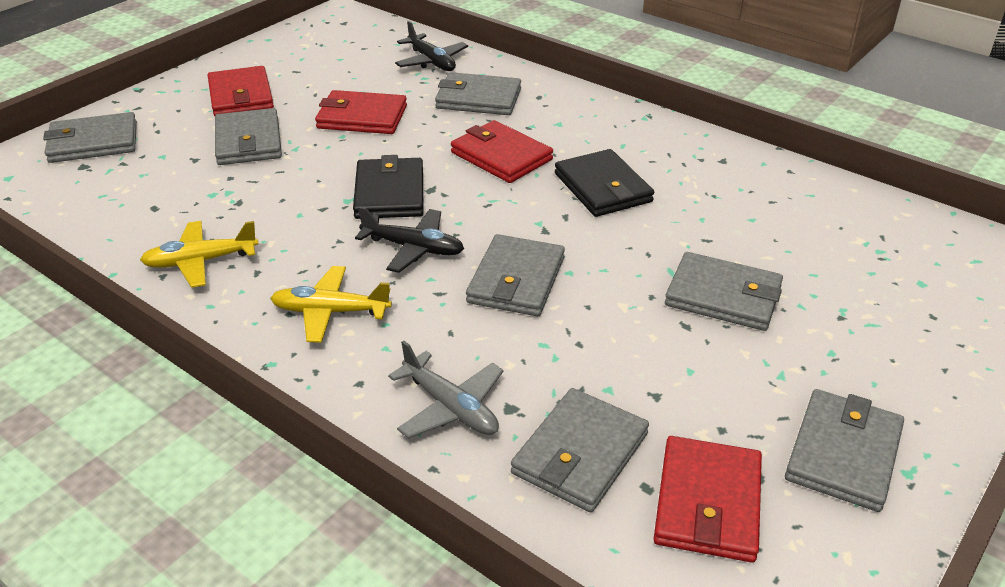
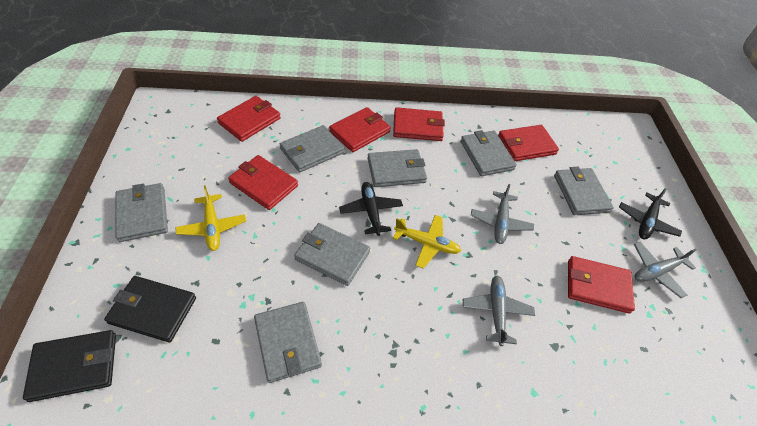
grey plane: 1 -> 3
red wallet: 4 -> 6

